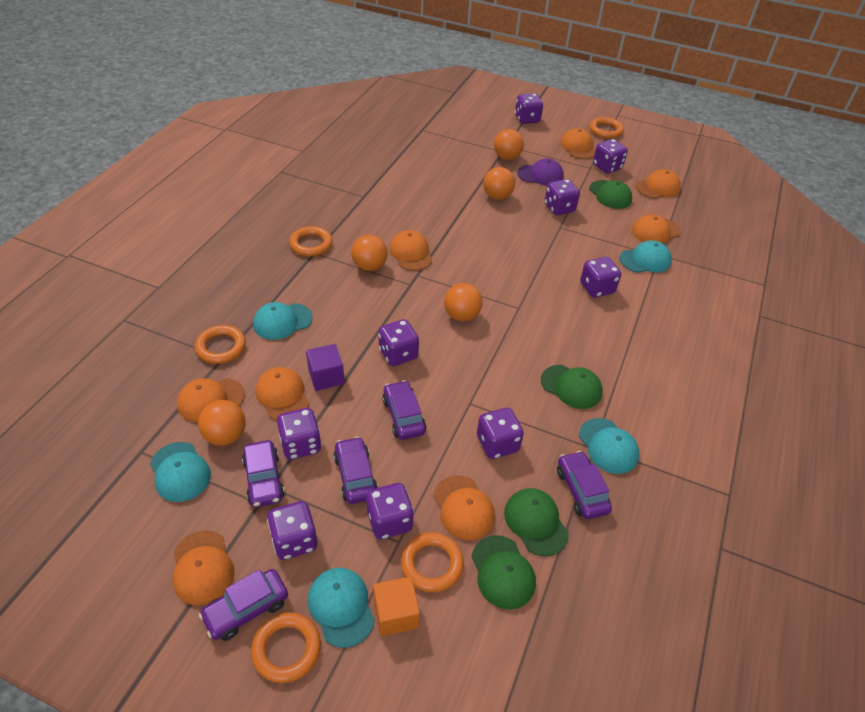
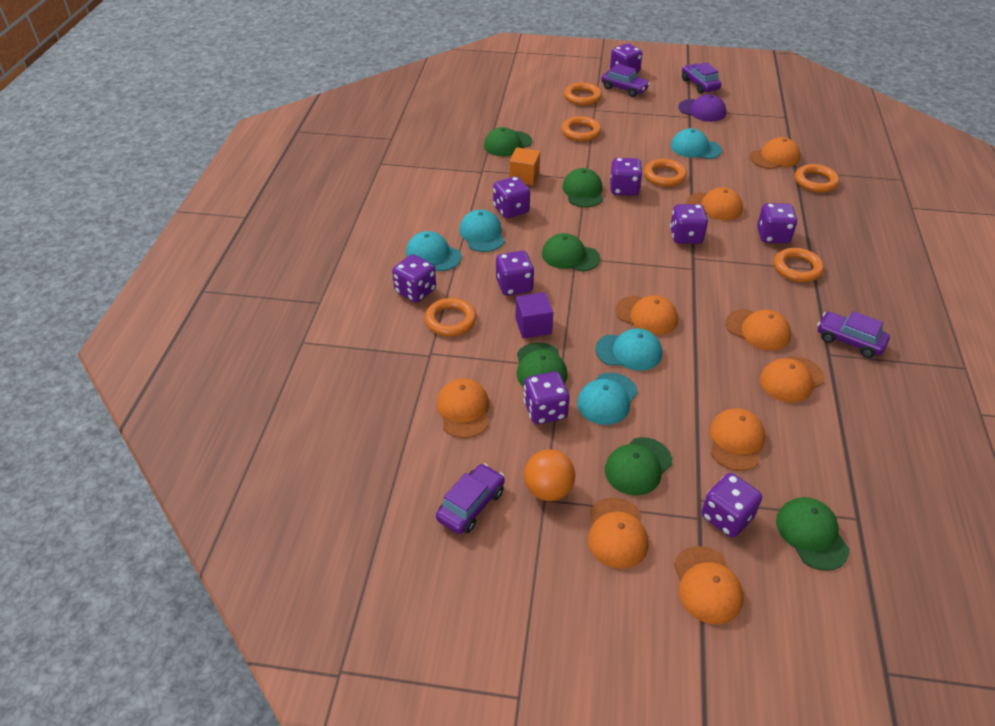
green cap: 4 -> 6
orange ball: 5 -> 1
orange cap: 8 -> 9
orange ring: 5 -> 6
purple car: 5 -> 4

